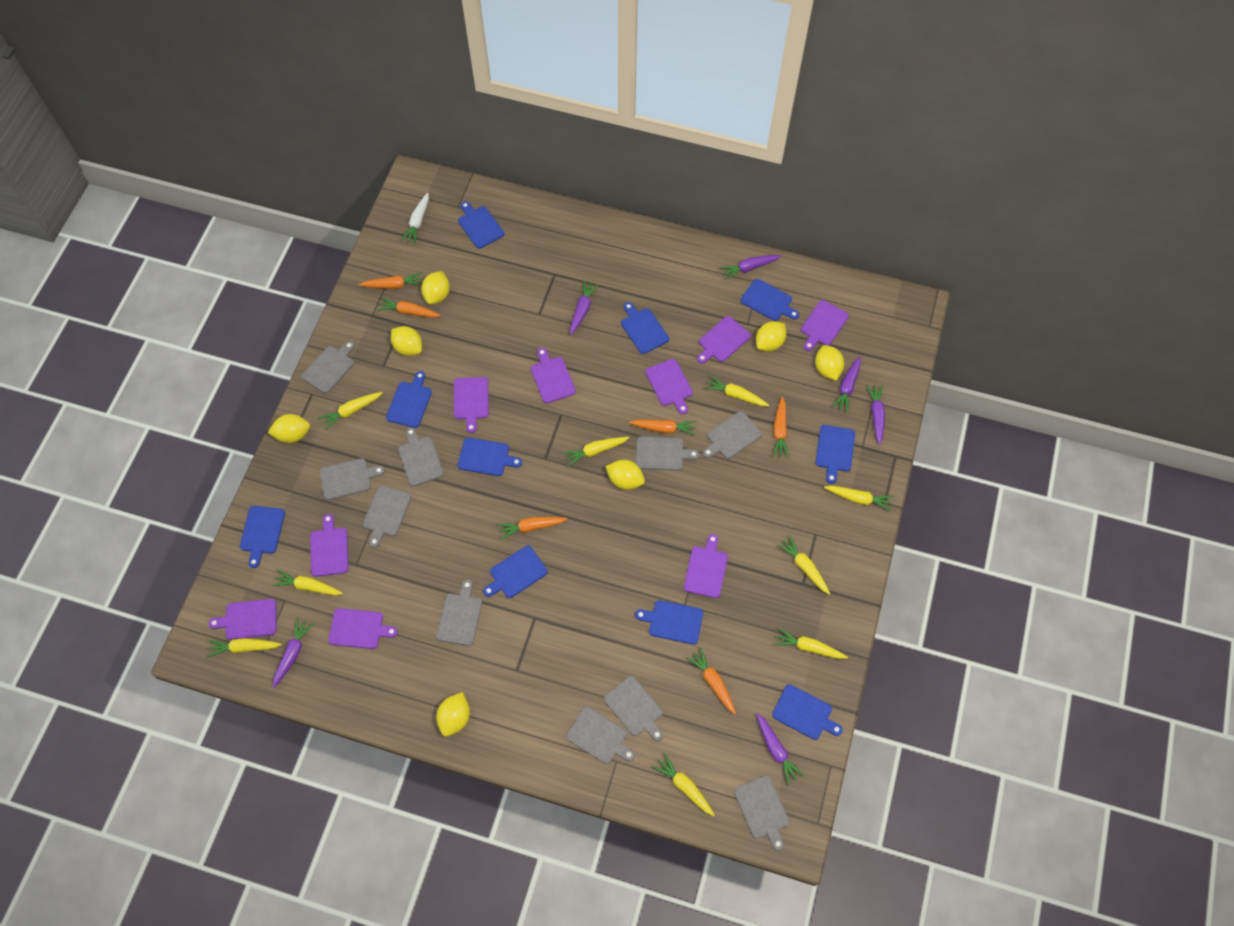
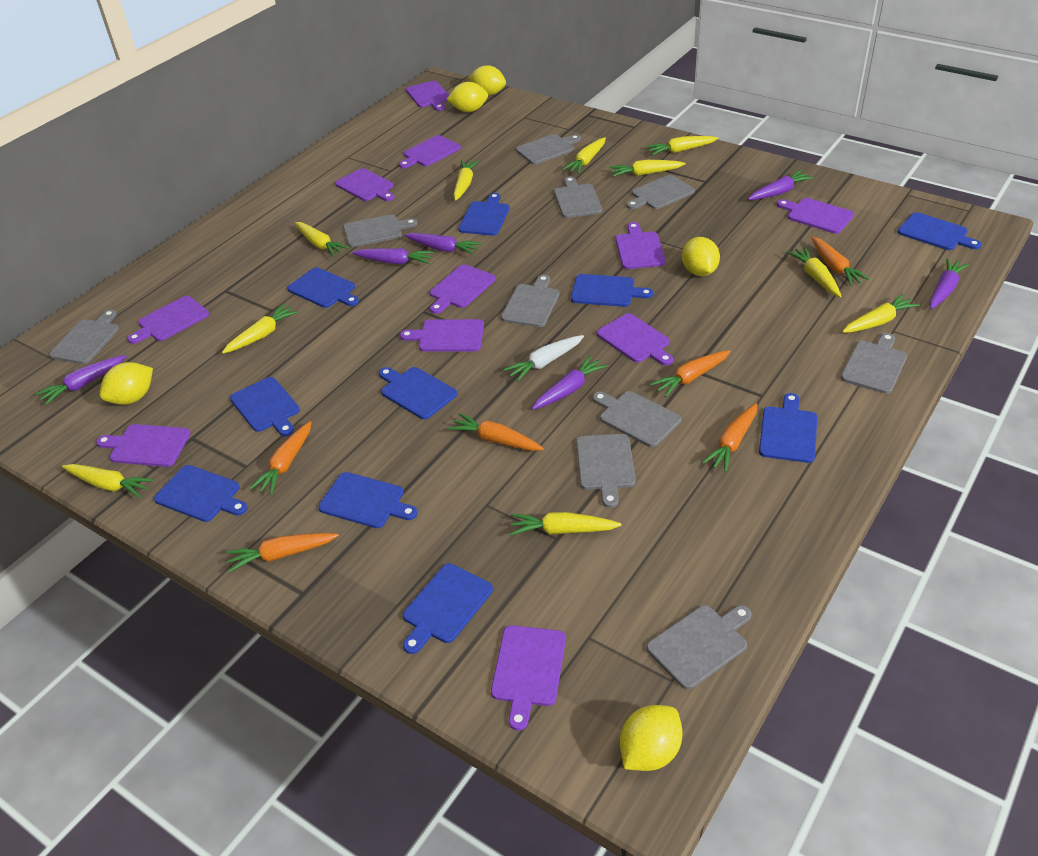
purple cutting board: 9 -> 11
yellow carrot: 9 -> 10
yellow lemon: 7 -> 5

